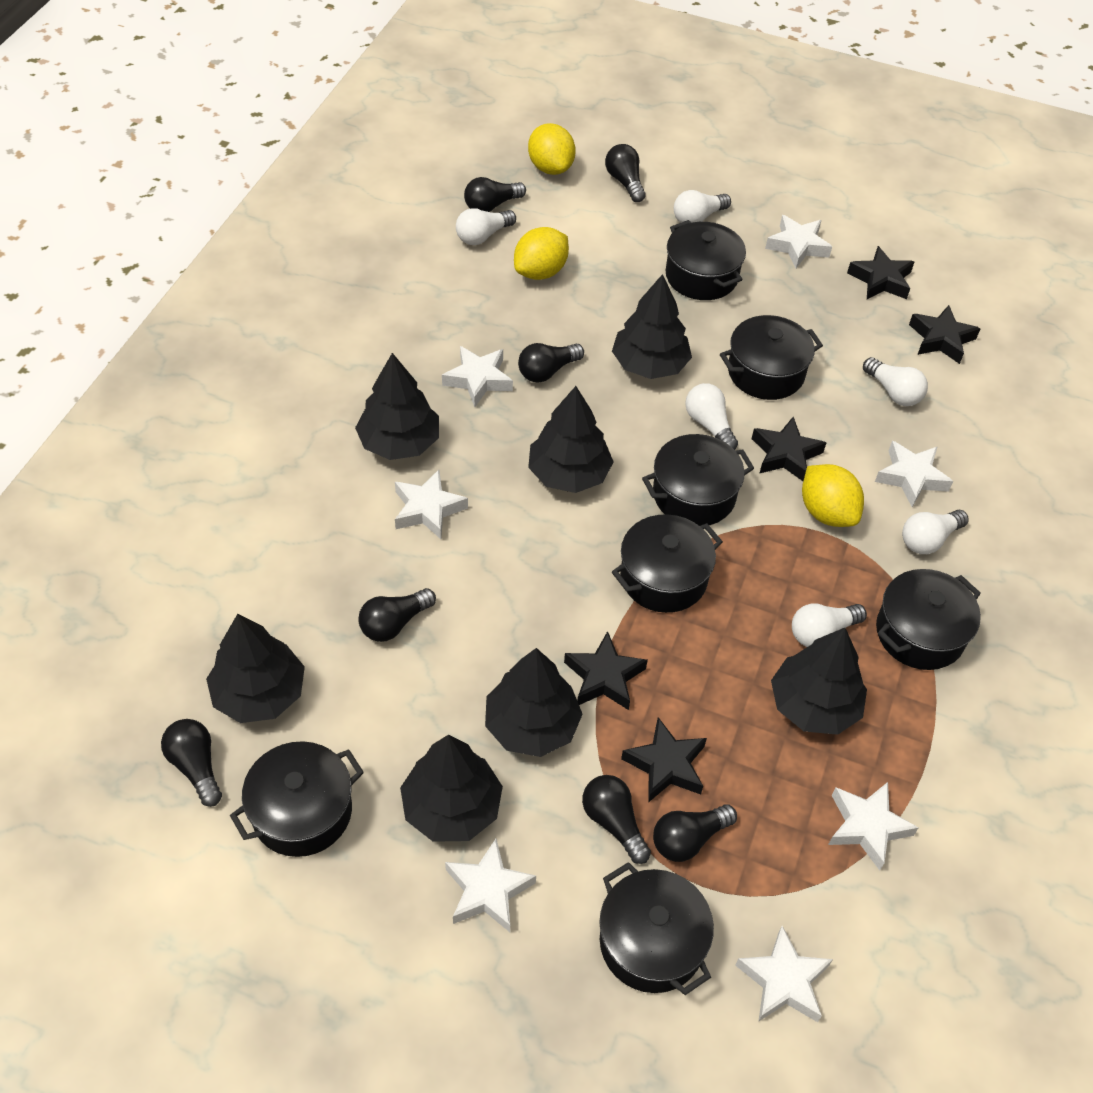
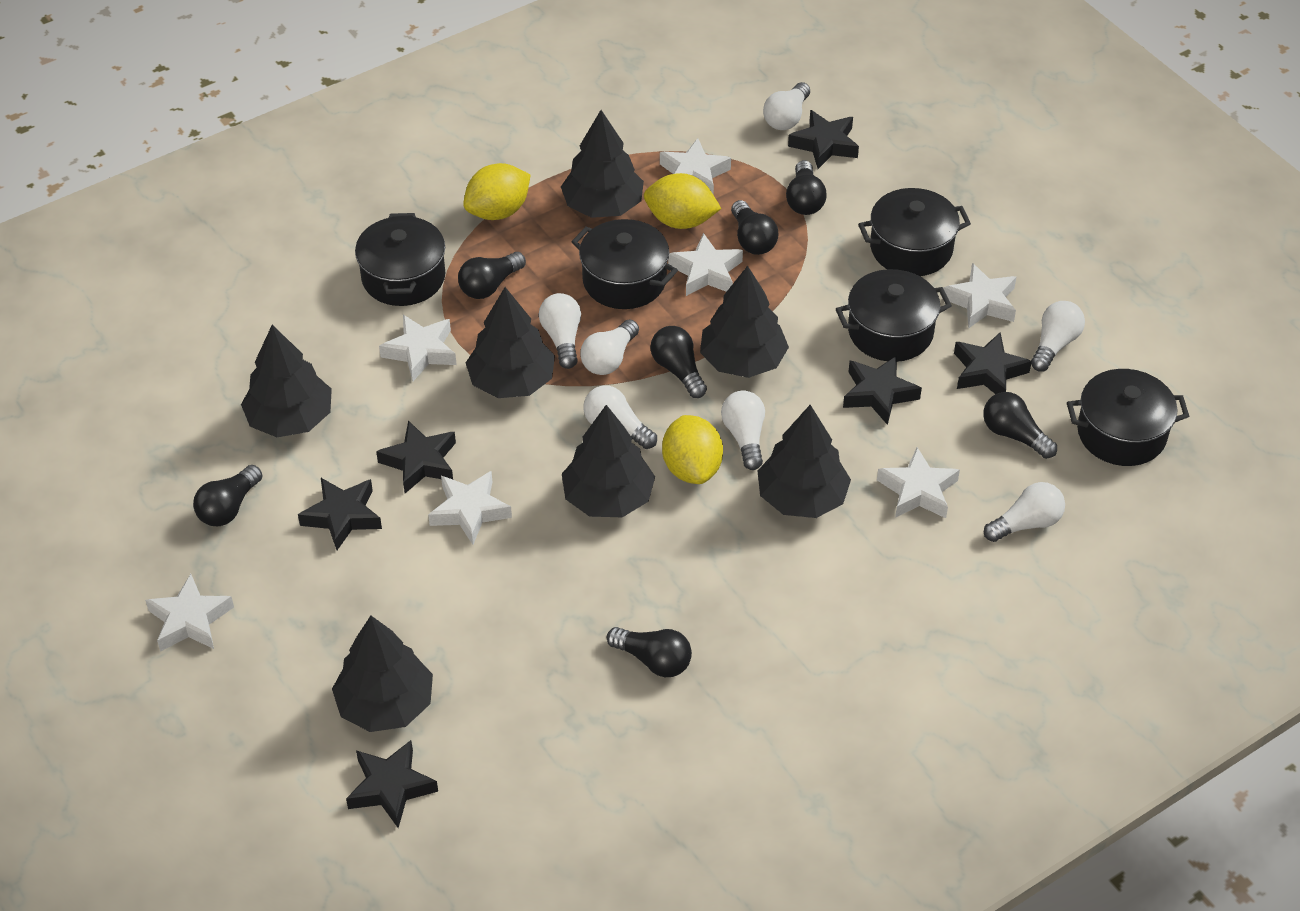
black pot: 7 -> 5
black star: 5 -> 6
white light bulb: 6 -> 7

